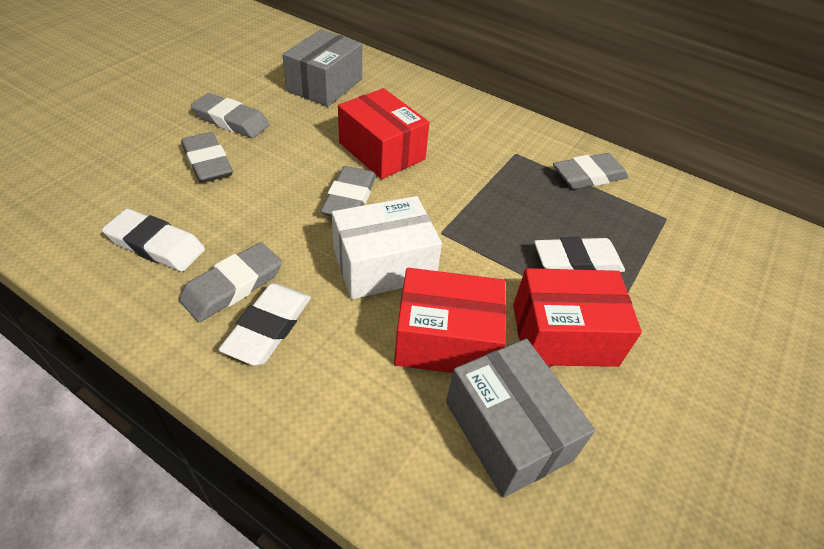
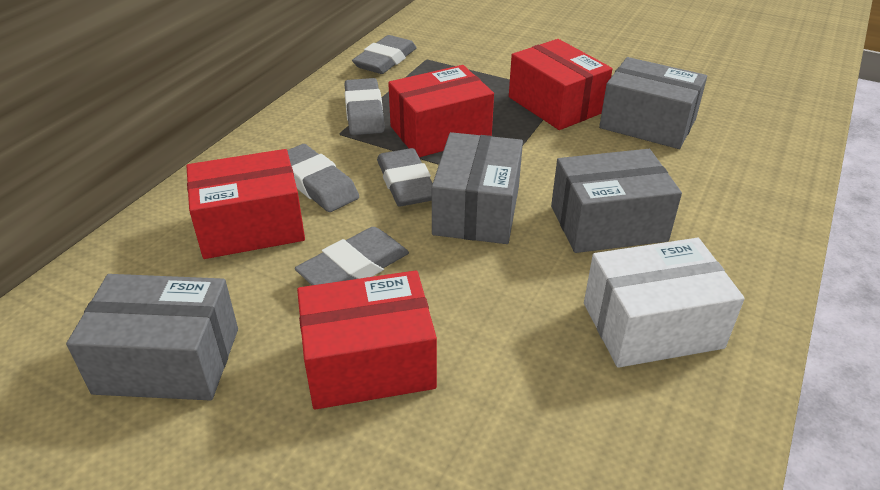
grey box: 2 -> 4
red box: 3 -> 4
white eraser: 3 -> 0

